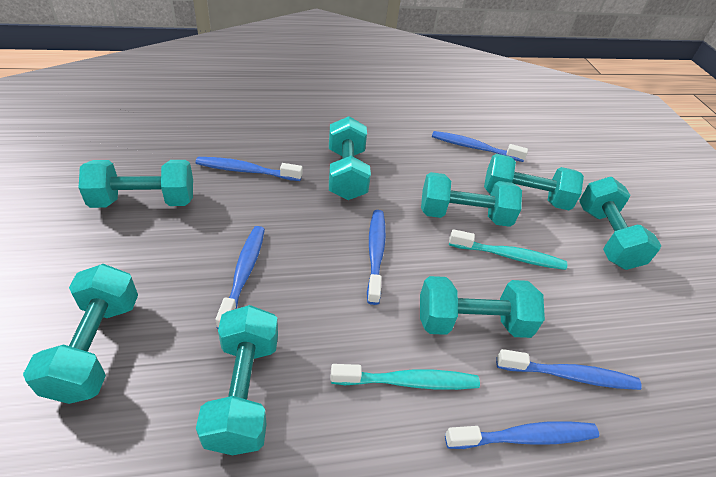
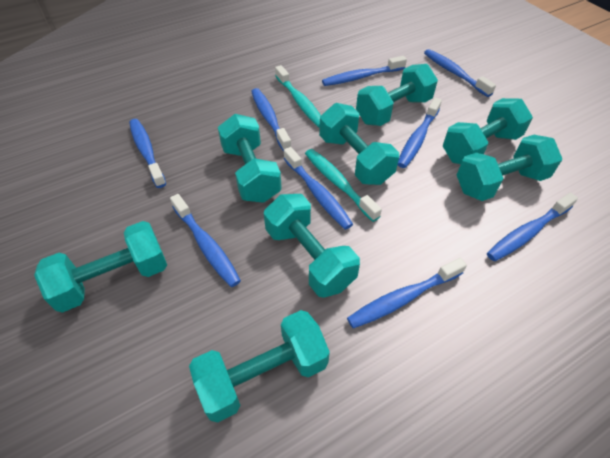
blue toothbrush: 6 -> 9

